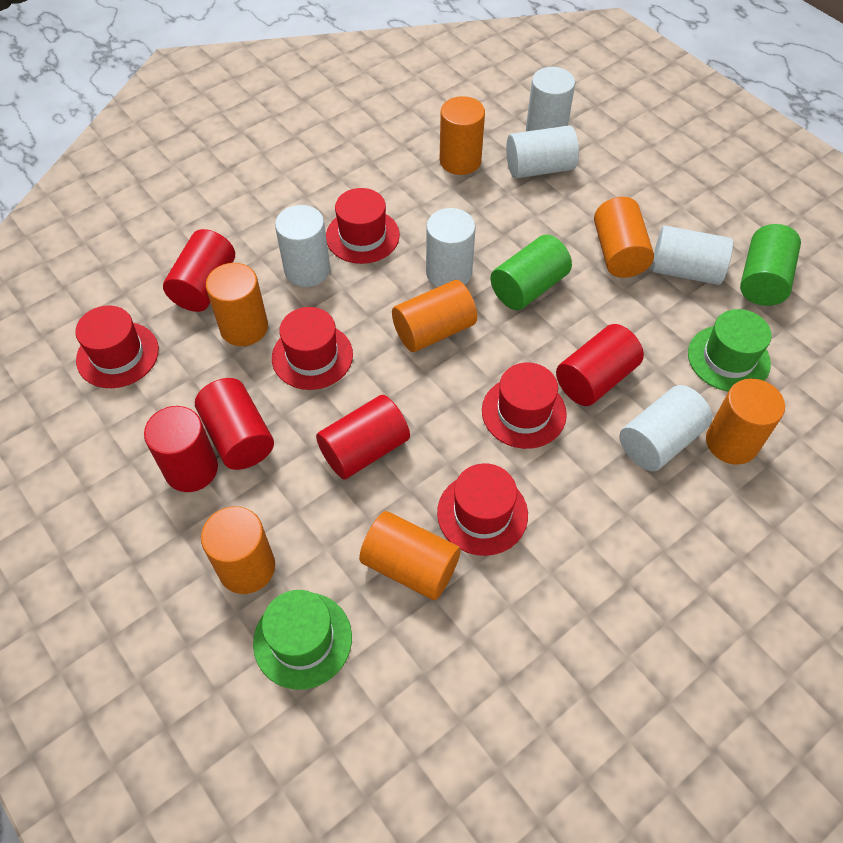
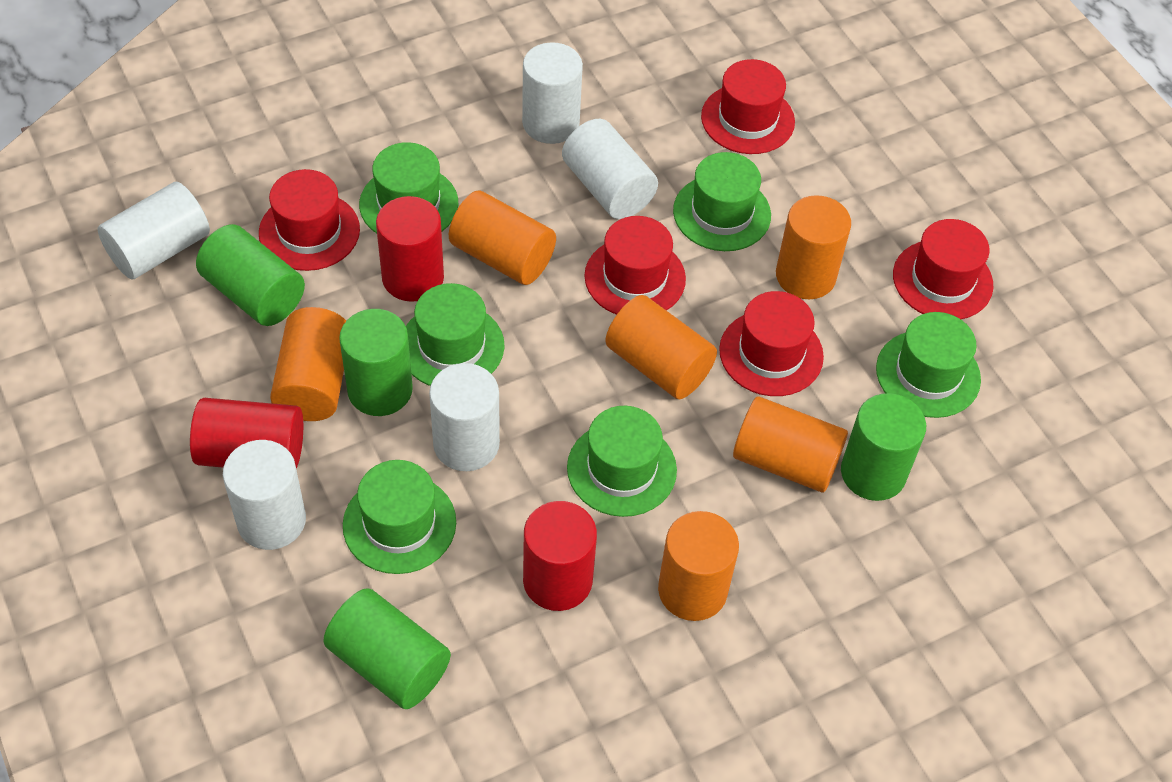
green cylinder: 2 -> 4
green hat: 2 -> 6
orange cylinder: 7 -> 6
red cylinder: 5 -> 3
white cylinder: 6 -> 5

